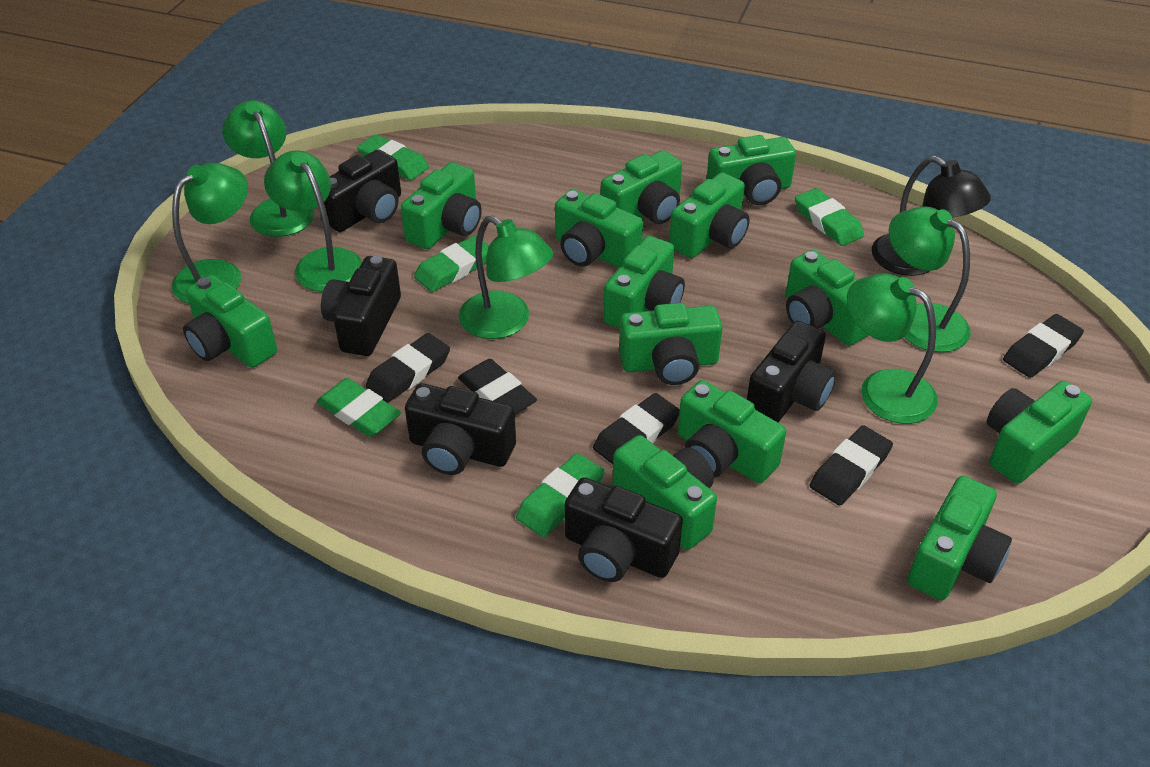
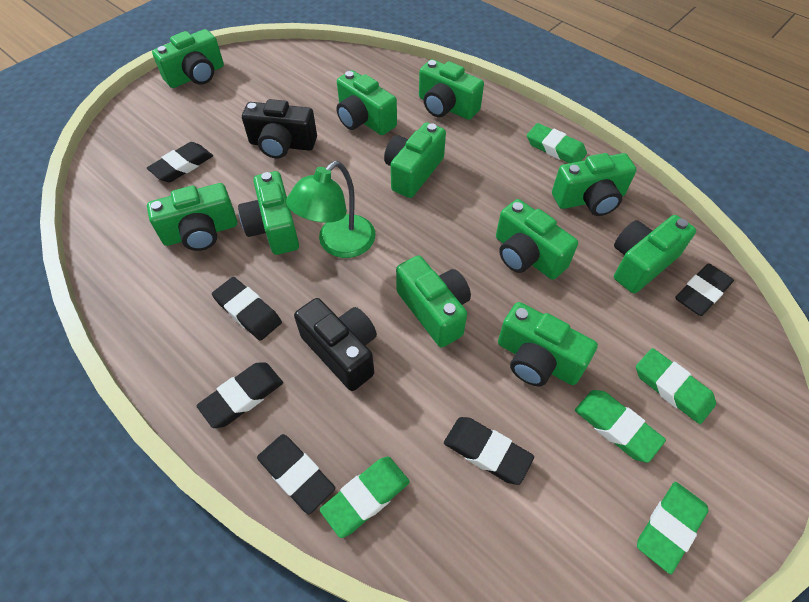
black camera: 5 -> 2
black eraser: 5 -> 6
black lamp: 1 -> 0
green camera: 13 -> 11
green lamp: 6 -> 1

